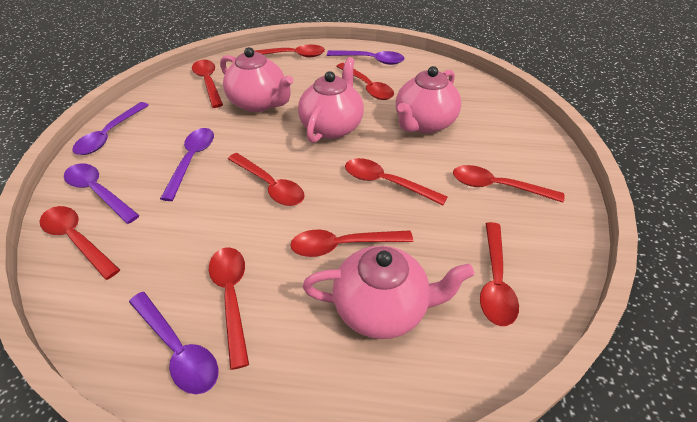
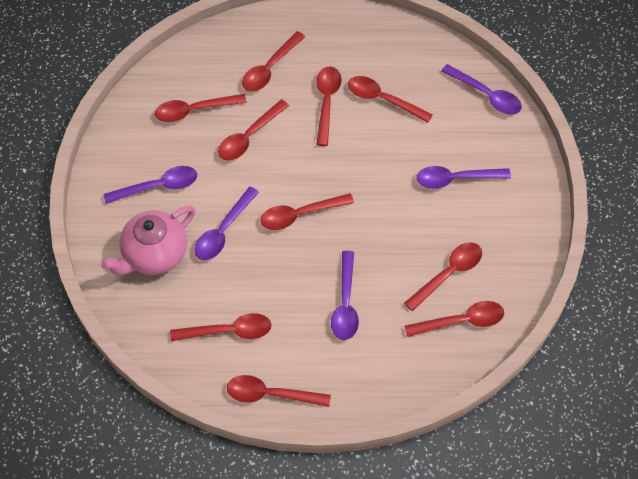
pink teapot: 4 -> 1

